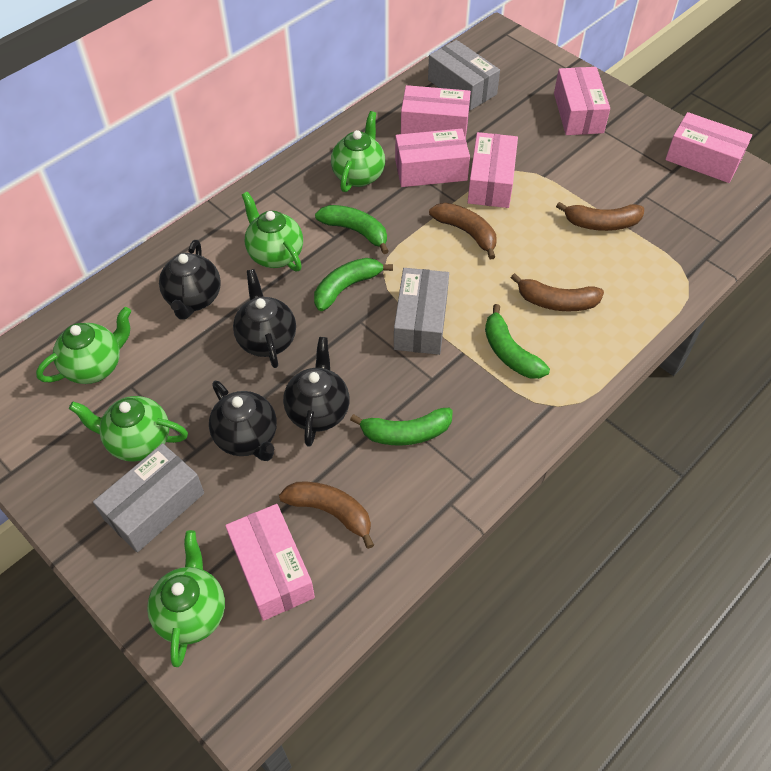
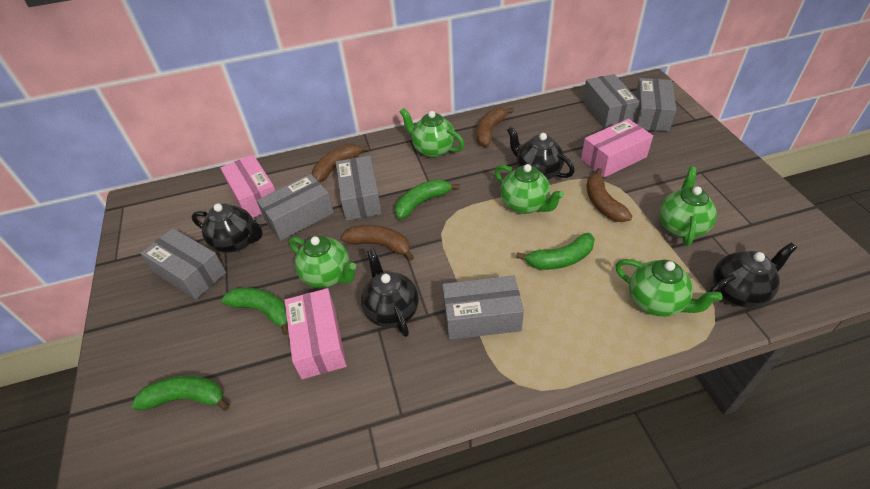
grey box: 3 -> 6
pink box: 6 -> 3

